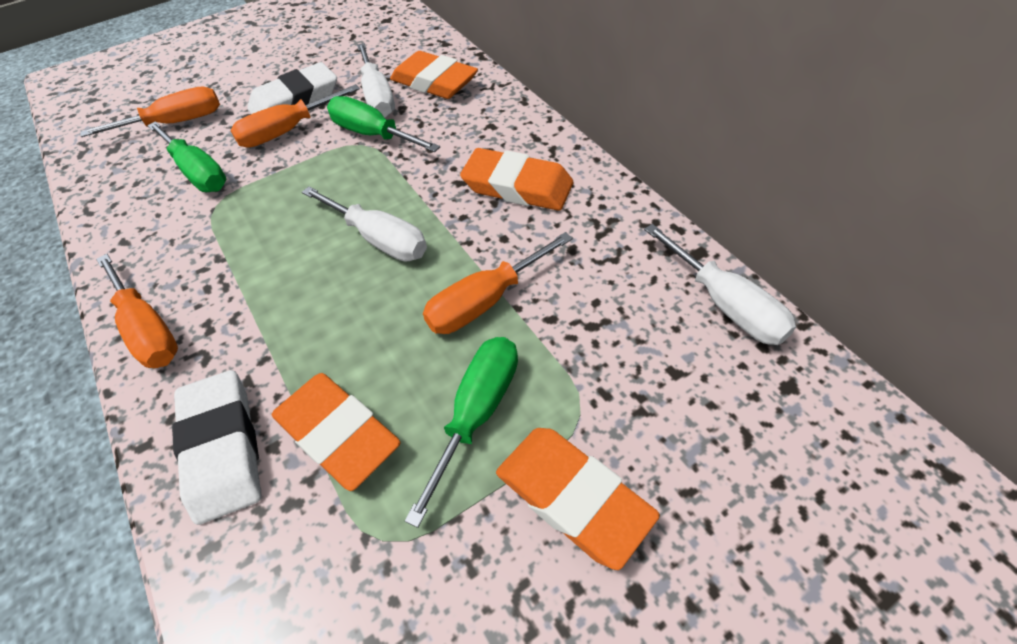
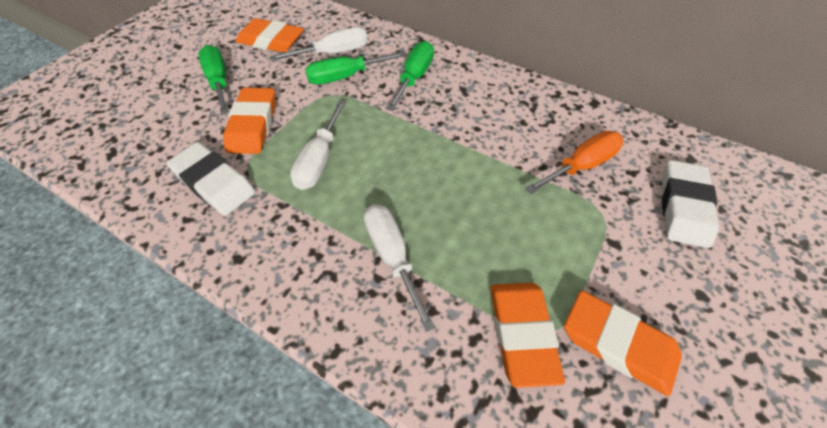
orange screwdriver: 4 -> 1

